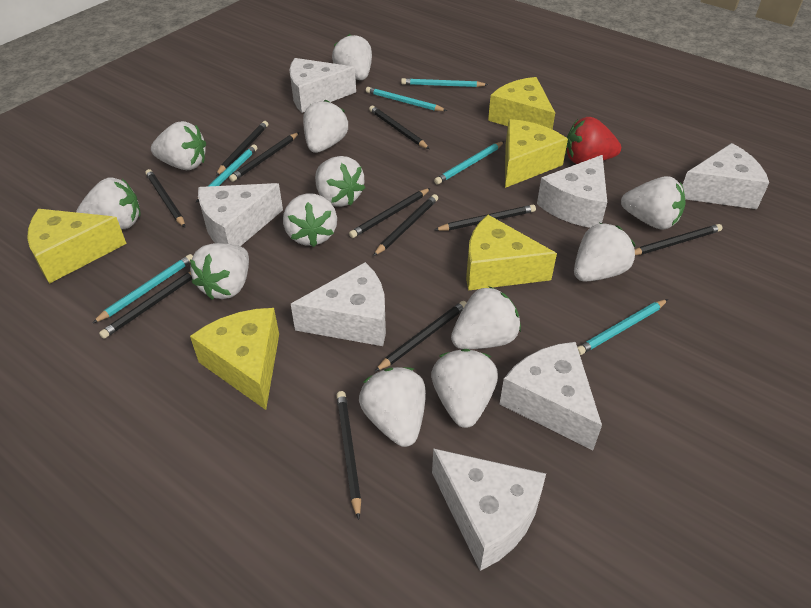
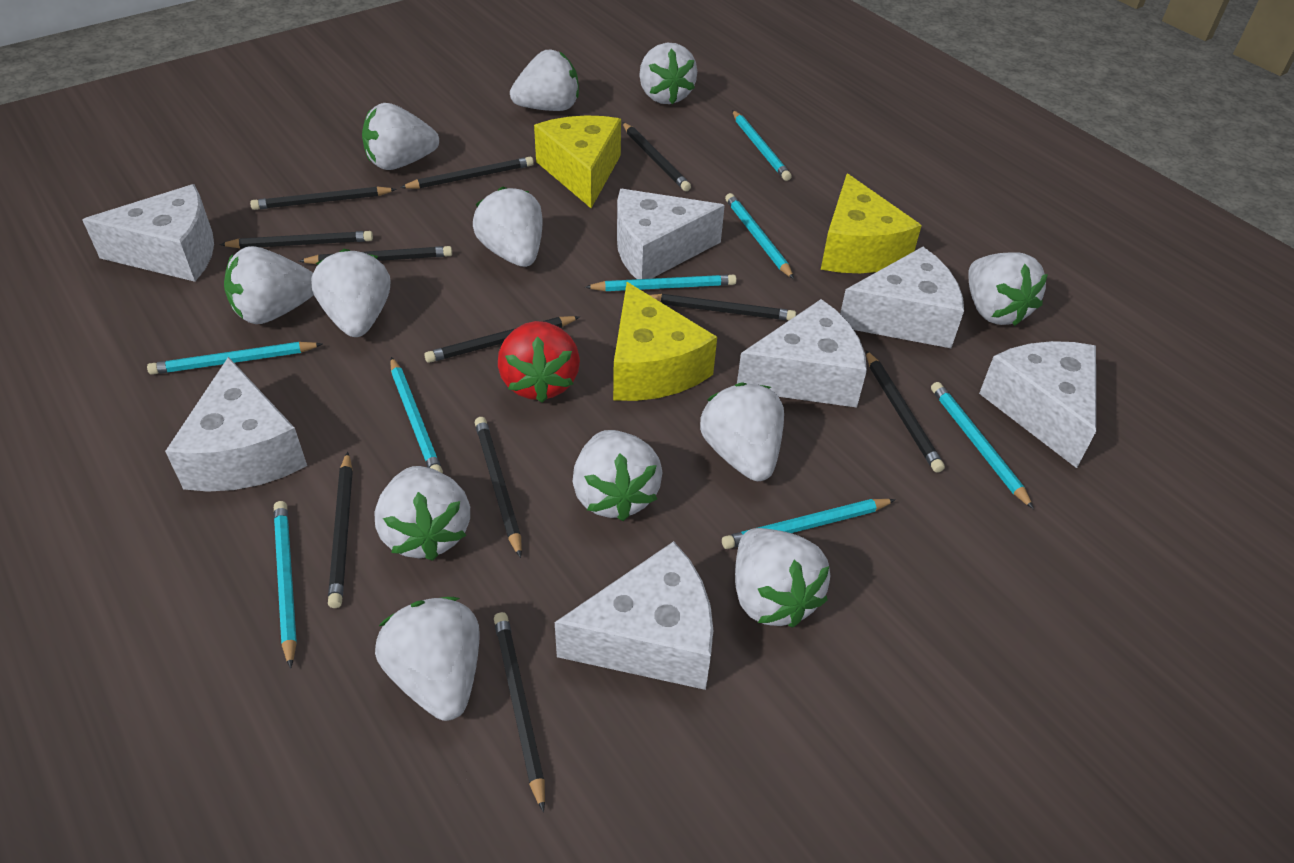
turquoise pencil: 6 -> 8
yellow cheese: 5 -> 3

